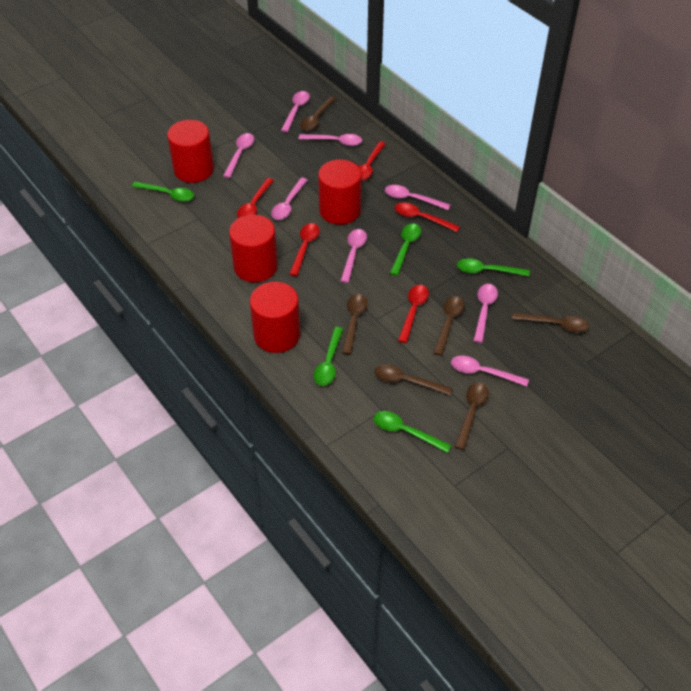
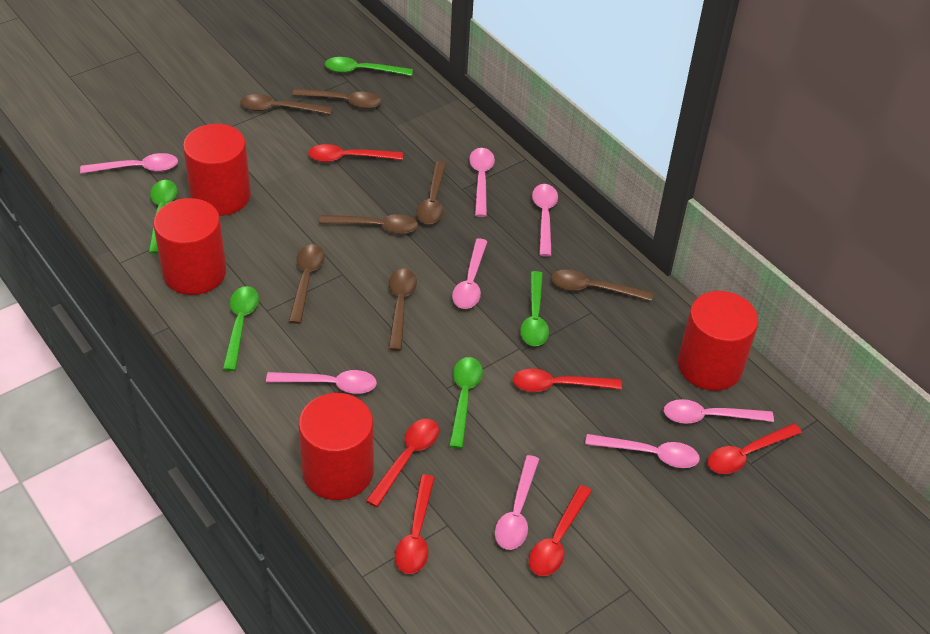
brown spoon: 6 -> 7
red spoon: 5 -> 6

